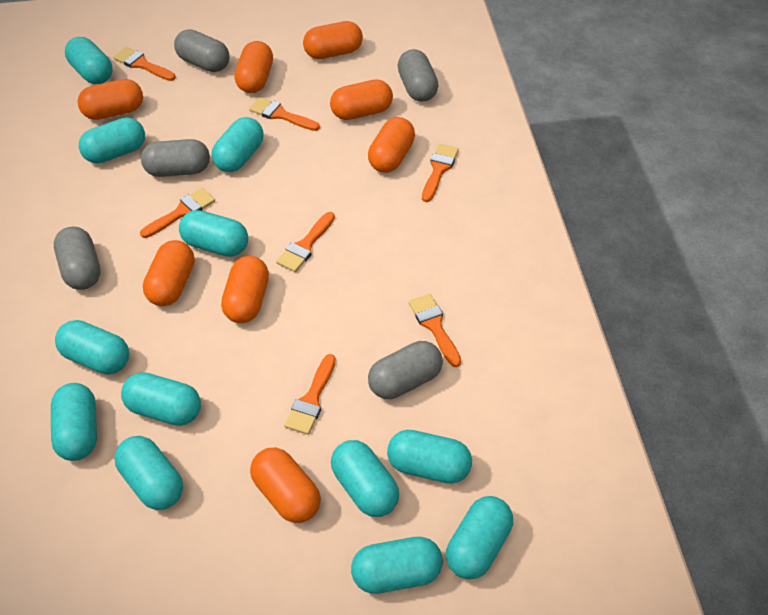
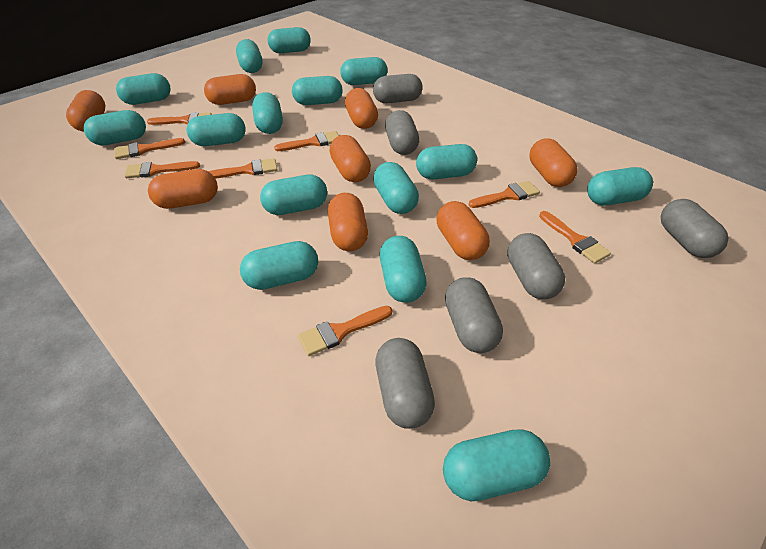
grey capsule: 5 -> 6
orange brush: 7 -> 8
turquoise capsule: 12 -> 15

